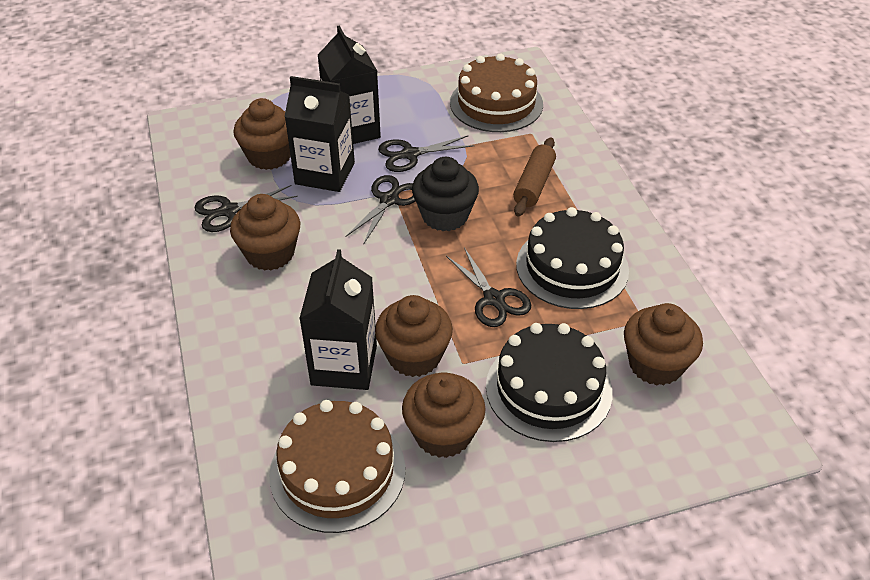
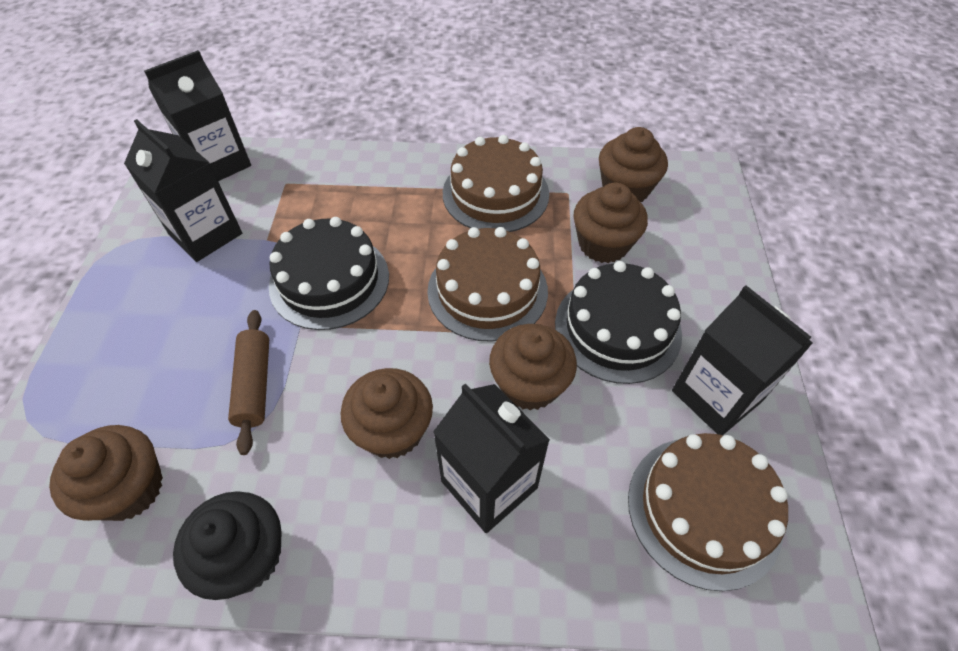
black carton: 3 -> 4
black scissors: 4 -> 0
brown cake: 2 -> 3

